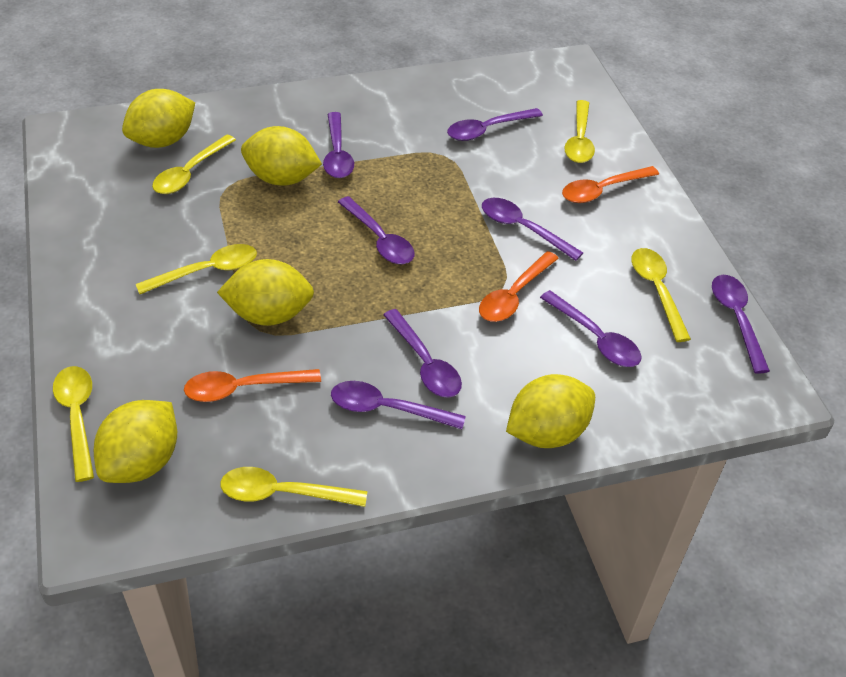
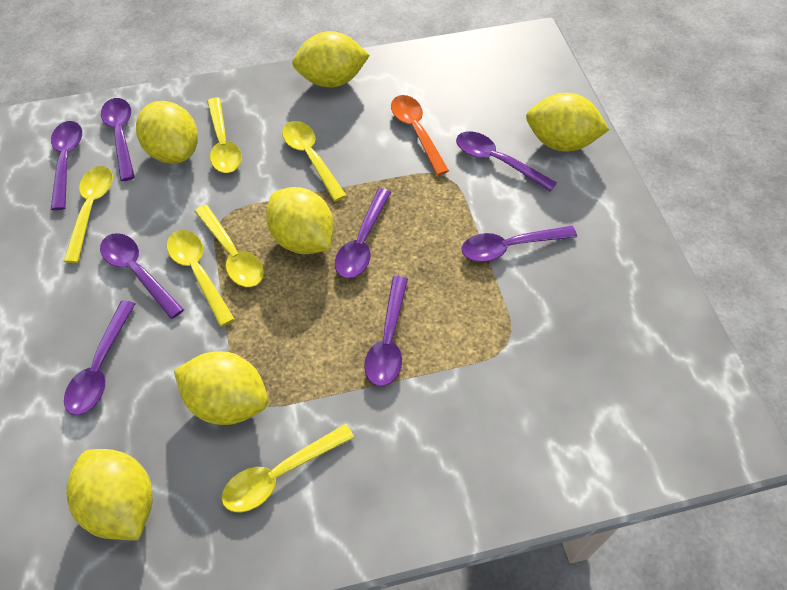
orange spoon: 3 -> 1
yellow lemon: 5 -> 6

